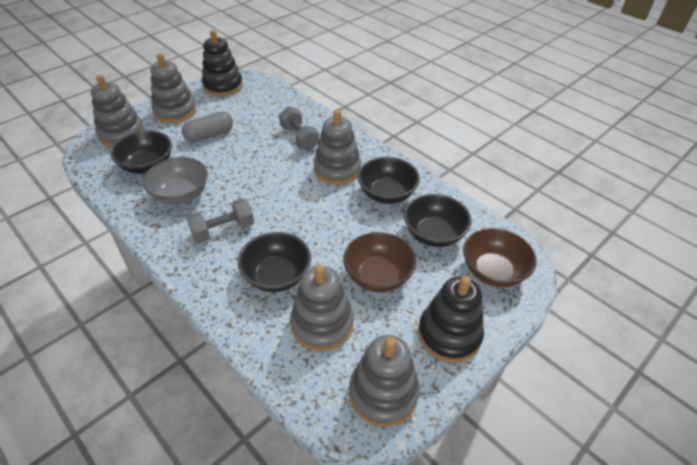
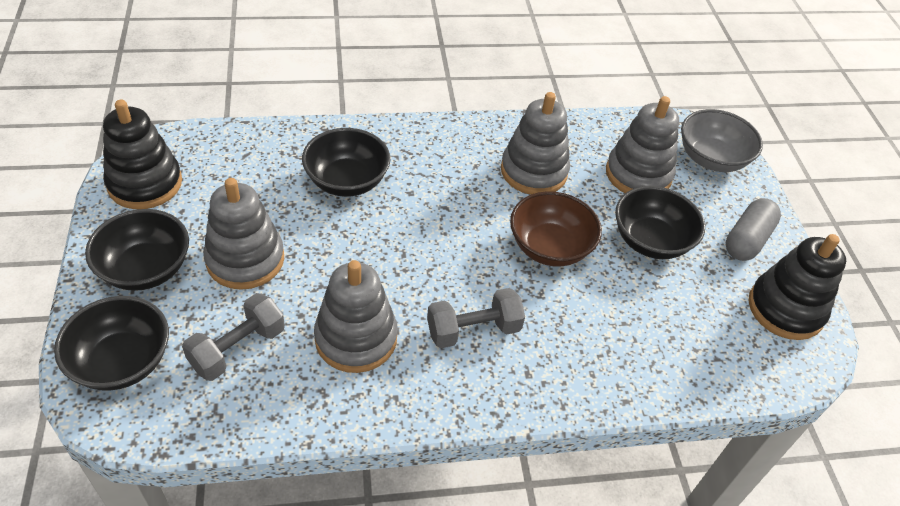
brown bowl: 2 -> 1
grey stacking toy: 5 -> 4

